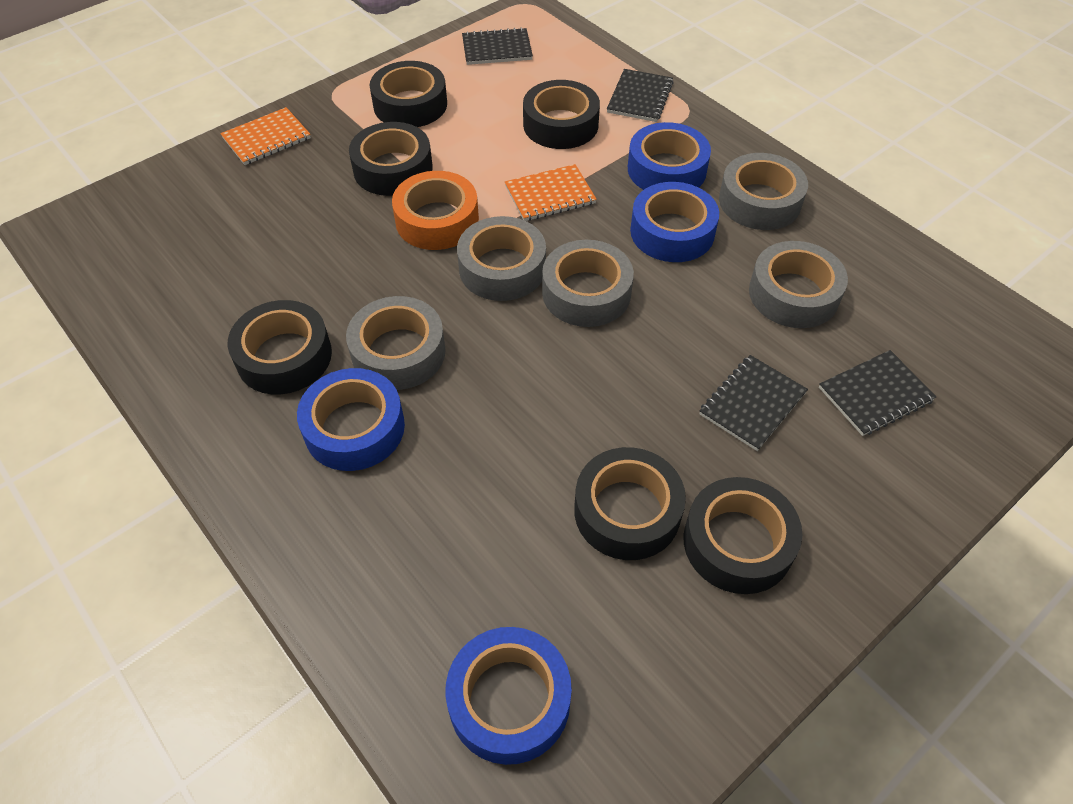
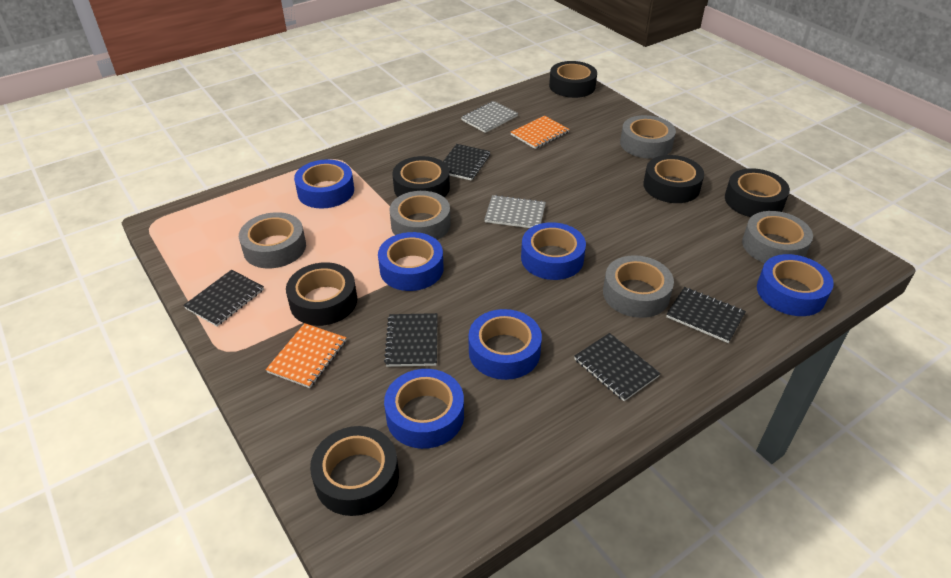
black notebook: 4 -> 5
blue tape: 4 -> 6
grey notebook: 0 -> 2
orange tape: 1 -> 0

